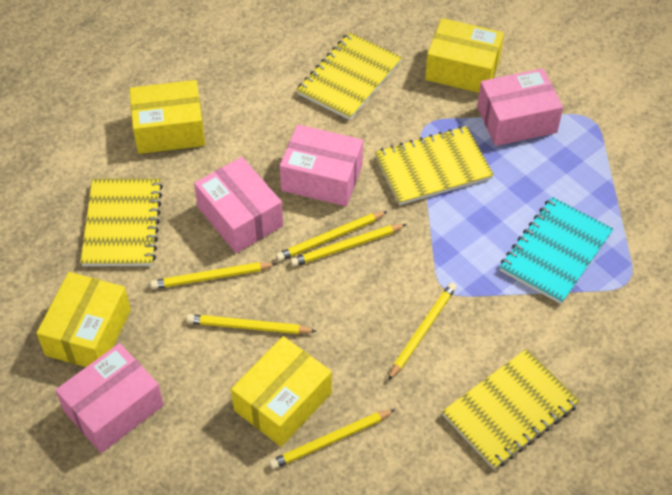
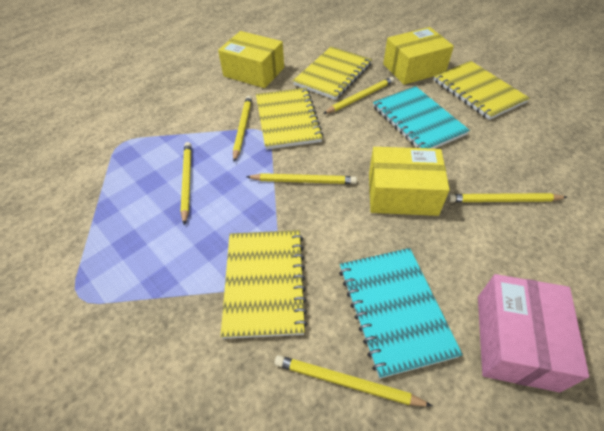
pink box: 4 -> 1
turquoise notebook: 1 -> 2
yellow box: 4 -> 3

